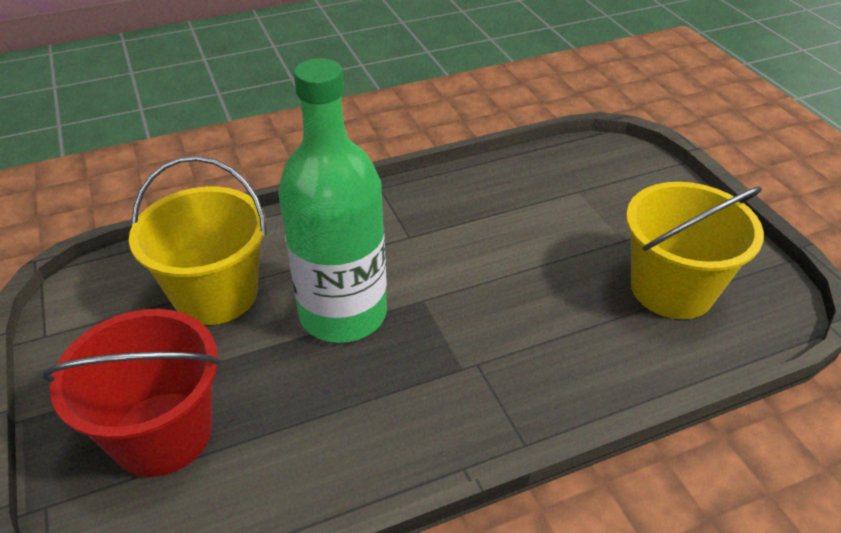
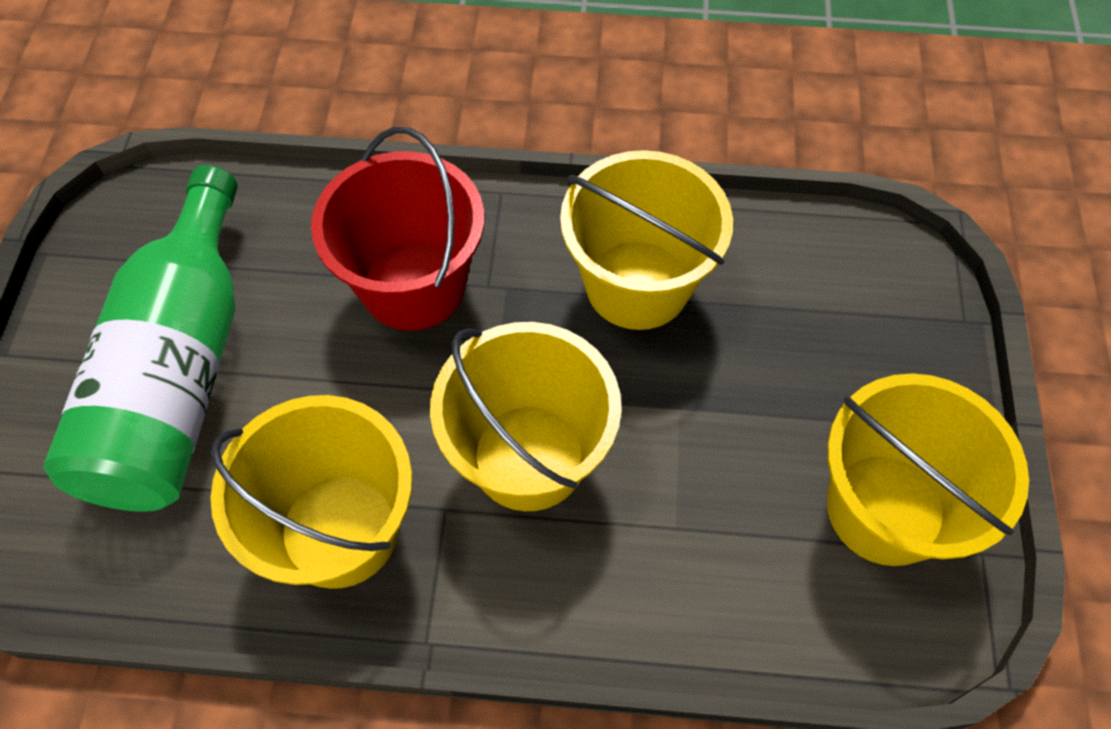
yellow bucket: 2 -> 4

